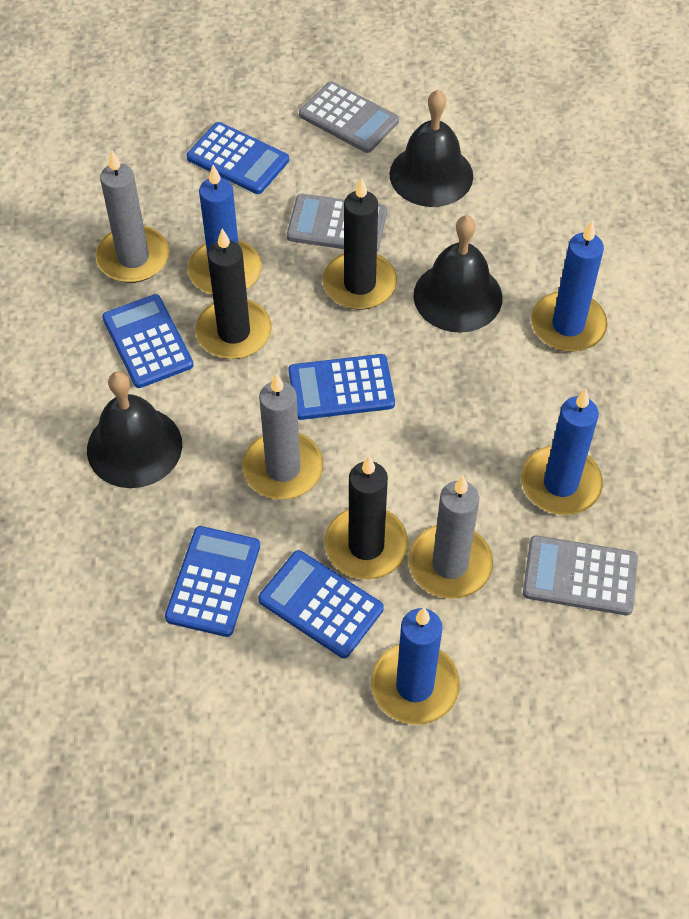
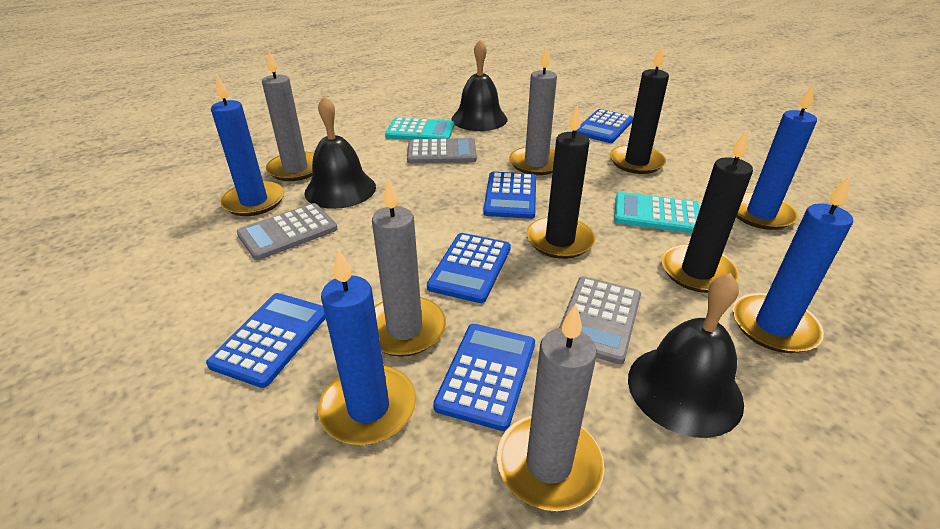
grey candle: 3 -> 4
turquoise calculator: 0 -> 2

